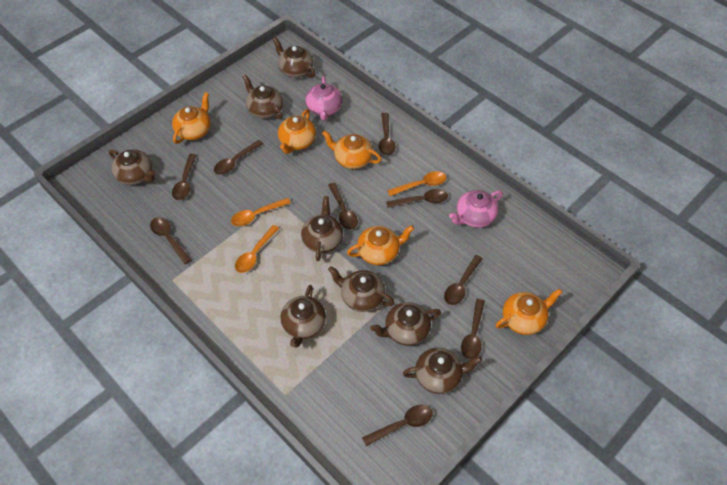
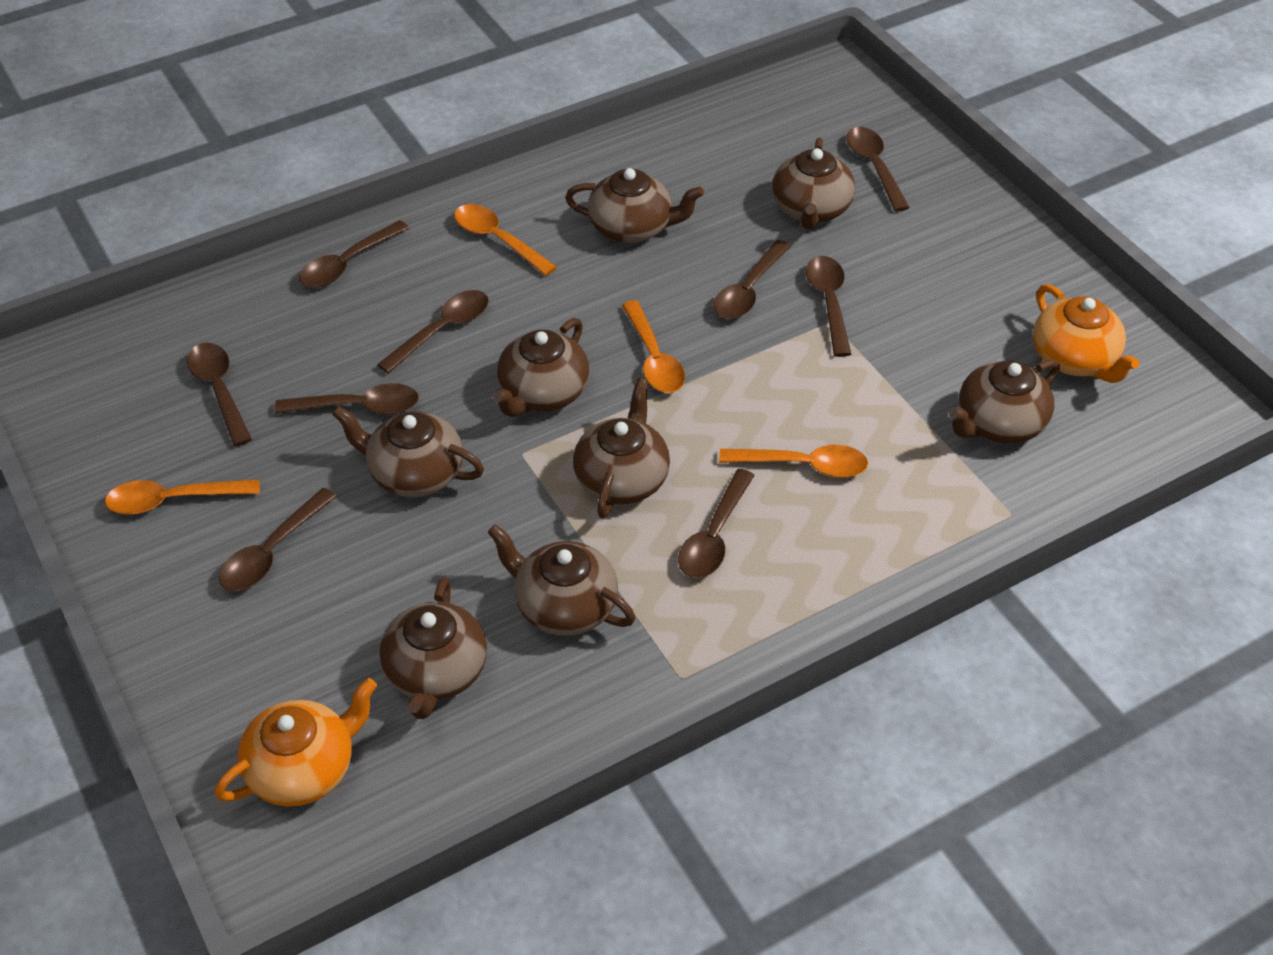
orange spoon: 3 -> 4
orange teapot: 5 -> 2
pink teapot: 2 -> 0

